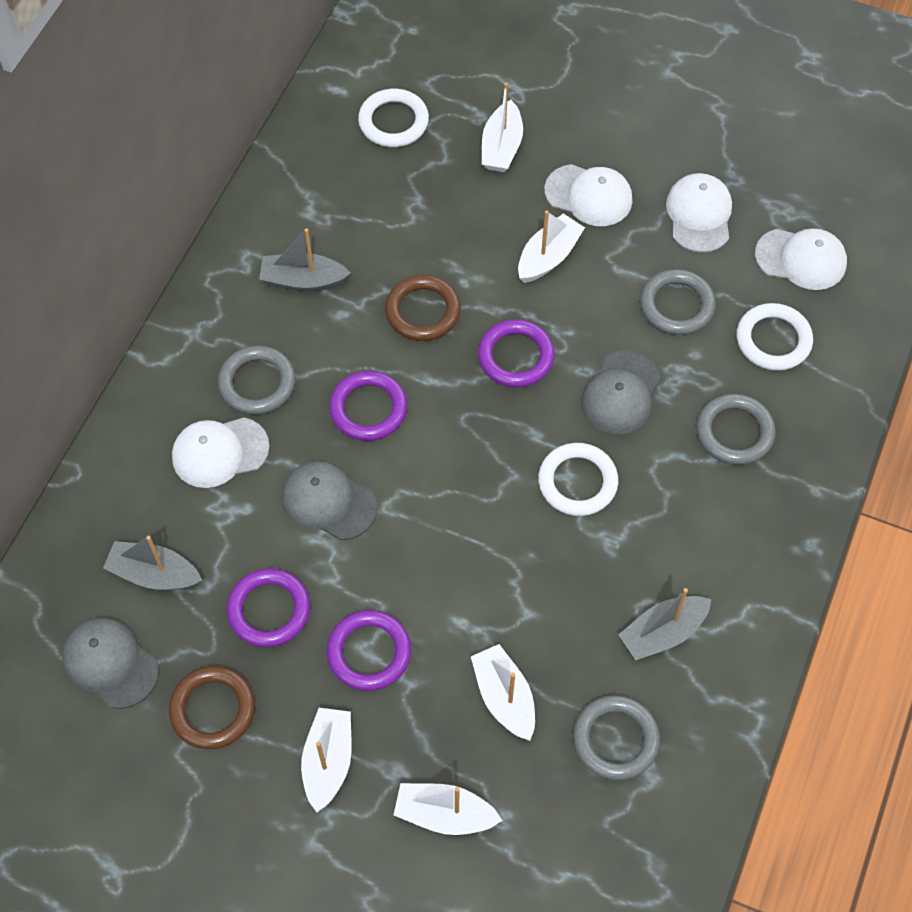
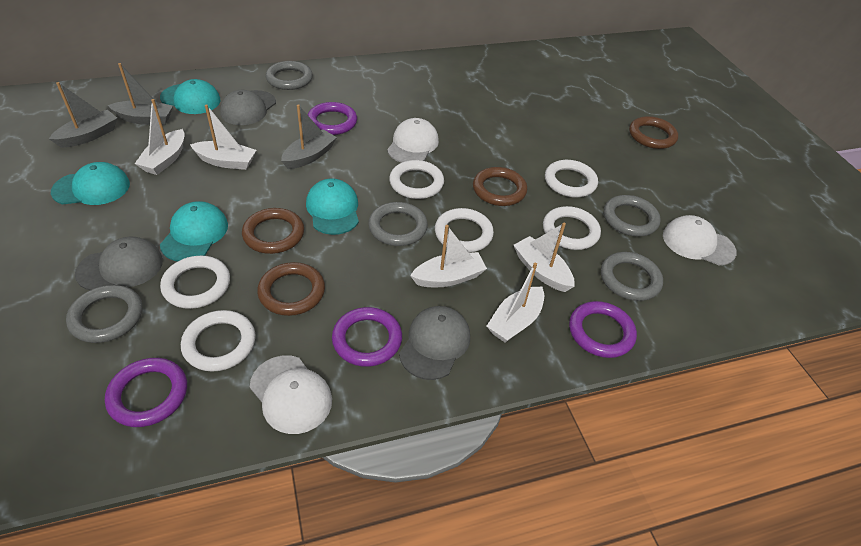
brown ring: 2 -> 4
grey ring: 4 -> 5
turquoise cap: 0 -> 4
white cap: 4 -> 3
white ring: 3 -> 6

